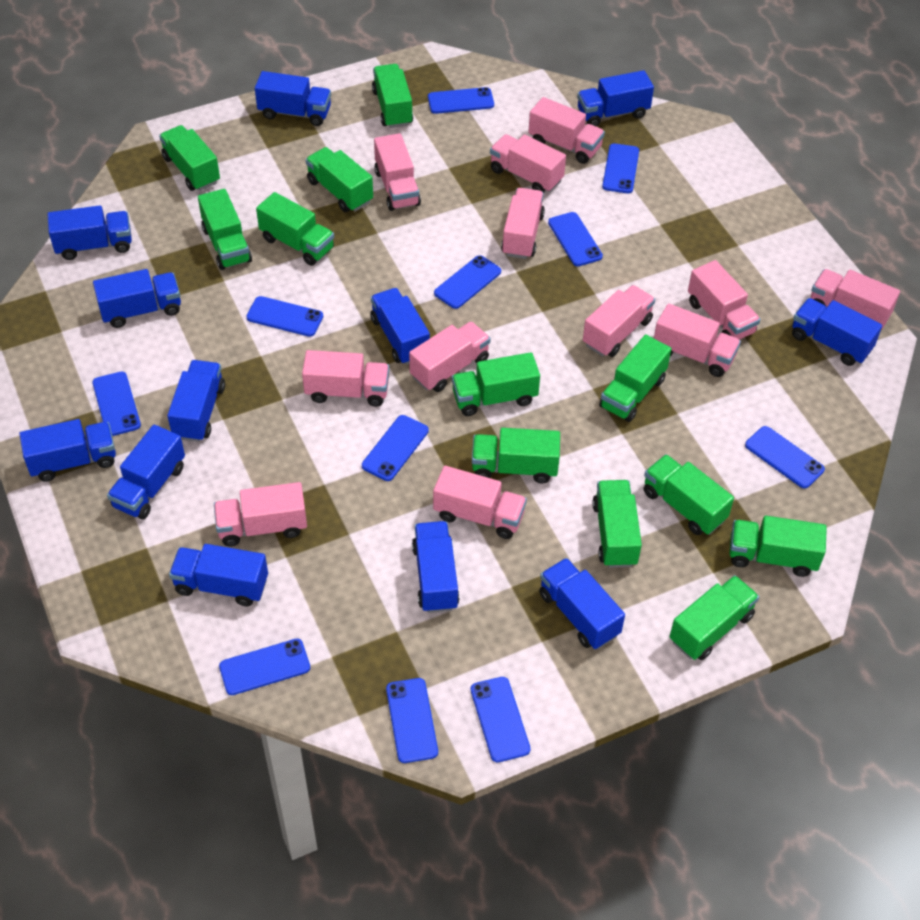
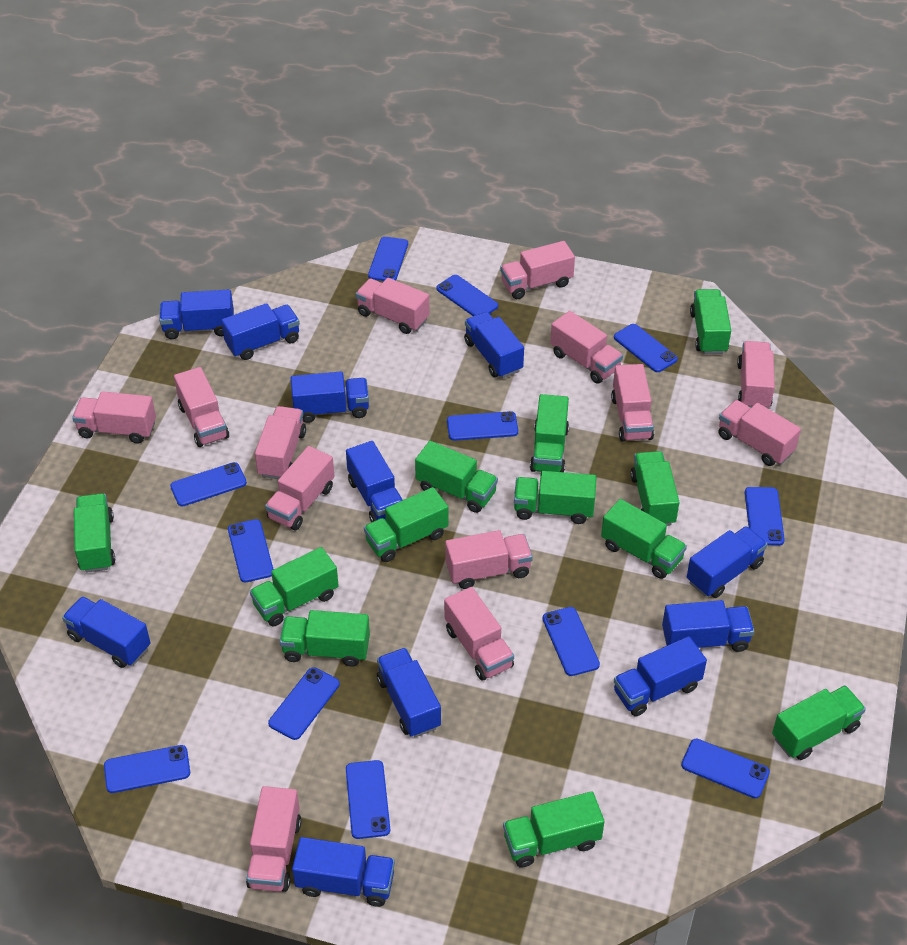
blue phone: 11 -> 12
blue truck: 12 -> 11
pink truck: 12 -> 13

